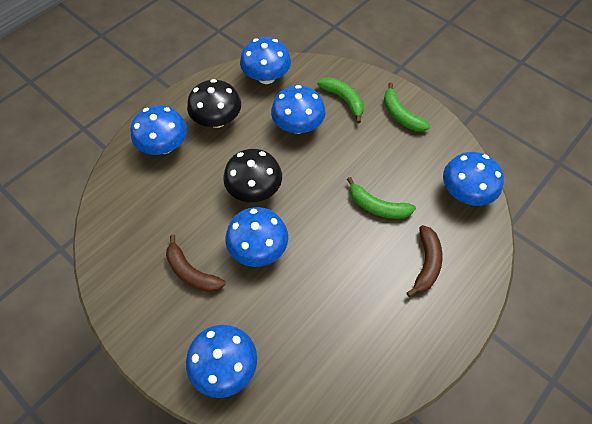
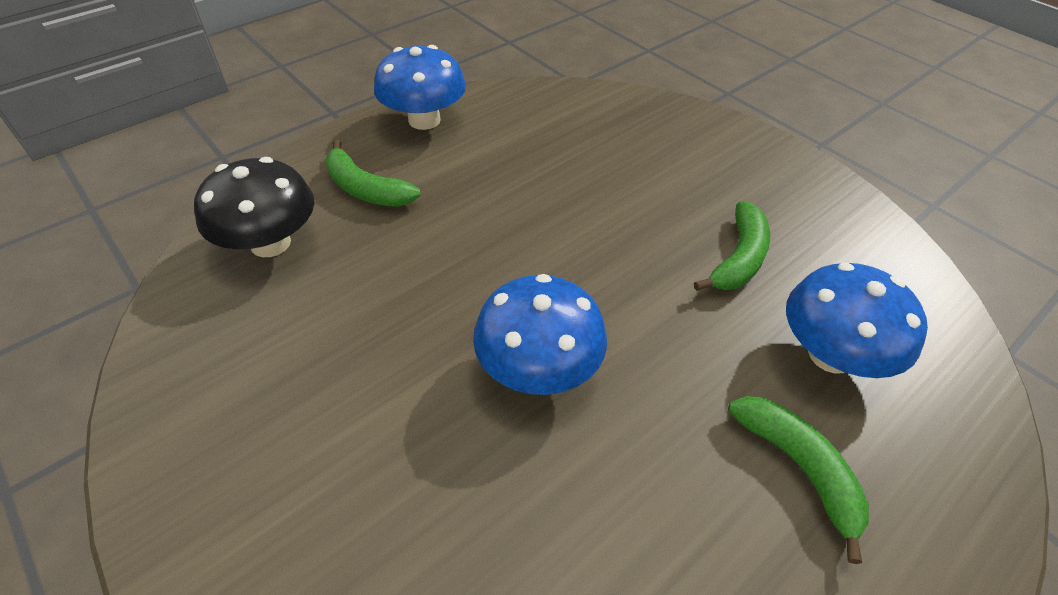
black mushroom: 2 -> 1
blue mushroom: 6 -> 3
brown banana: 2 -> 0

